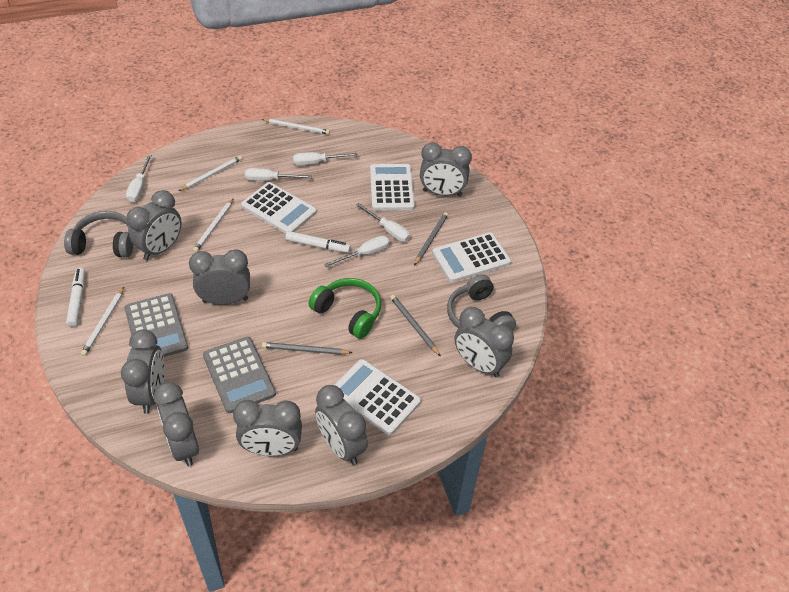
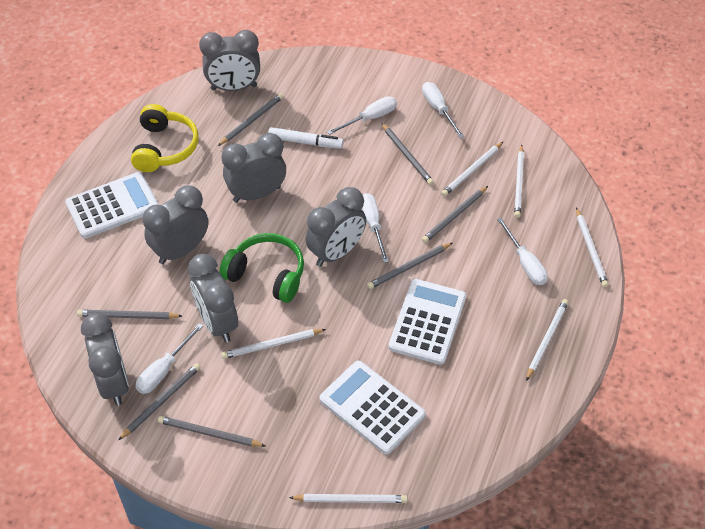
grey calculator: 2 -> 0
grey clock: 8 -> 6
grey headphones: 2 -> 0
grey pencil: 3 -> 7
white calculator: 4 -> 3
white marker: 2 -> 1
white pencil: 4 -> 6
yellow headphones: 0 -> 1

